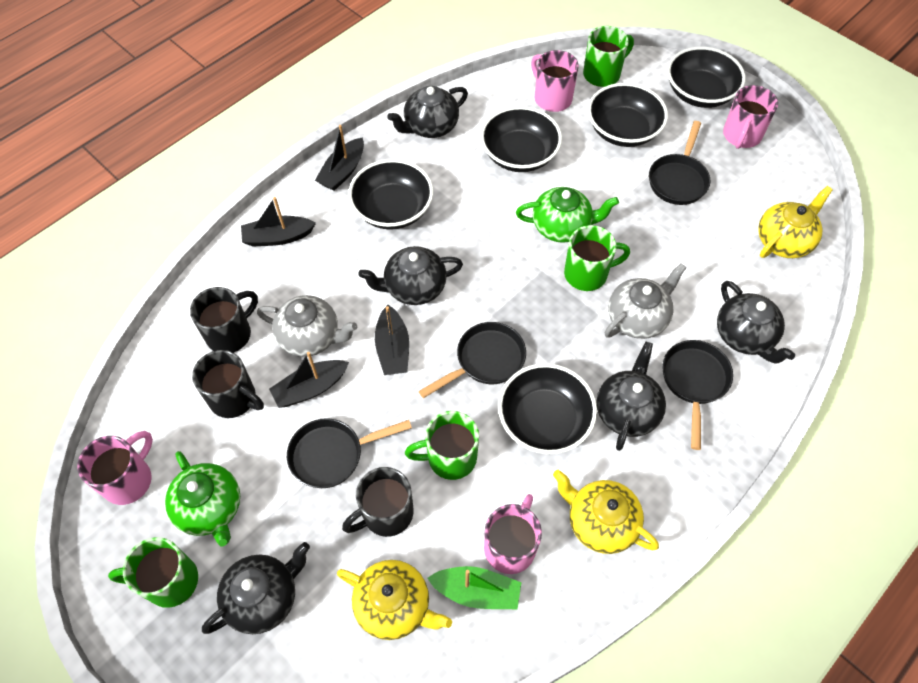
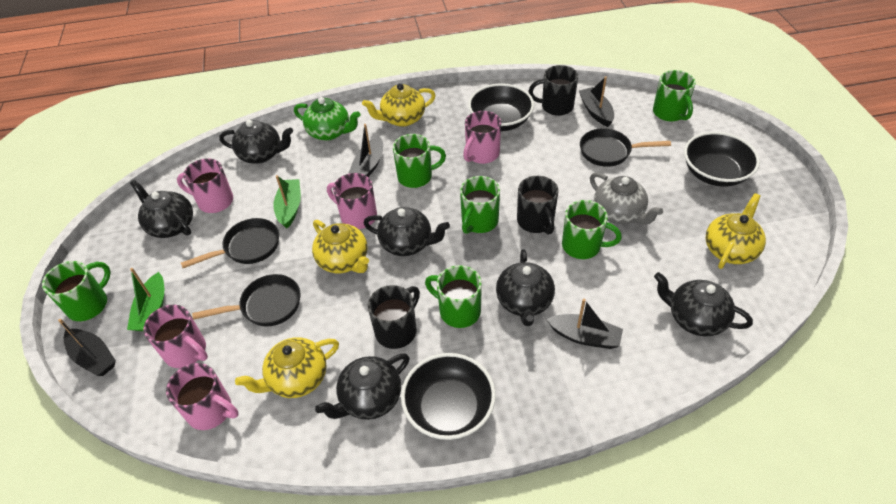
black bowl: 5 -> 3
black pan: 4 -> 3
black teapot: 5 -> 6
green boat: 1 -> 2
green mug: 4 -> 6
green teapot: 2 -> 1
grey teapot: 2 -> 1
pink mug: 4 -> 5
yellow teapot: 3 -> 4

